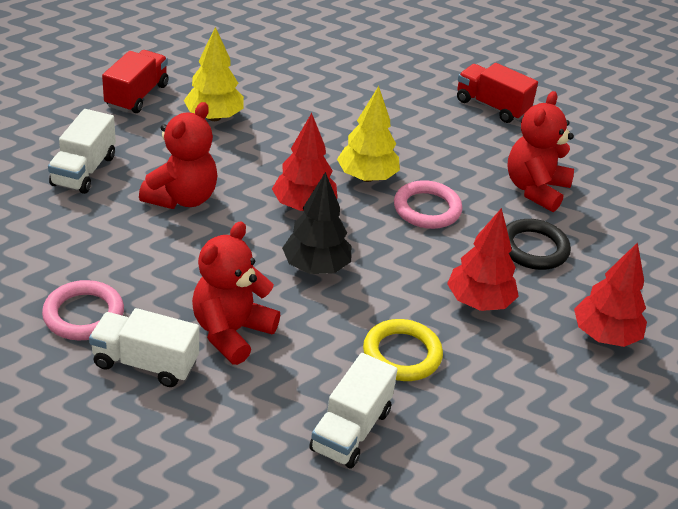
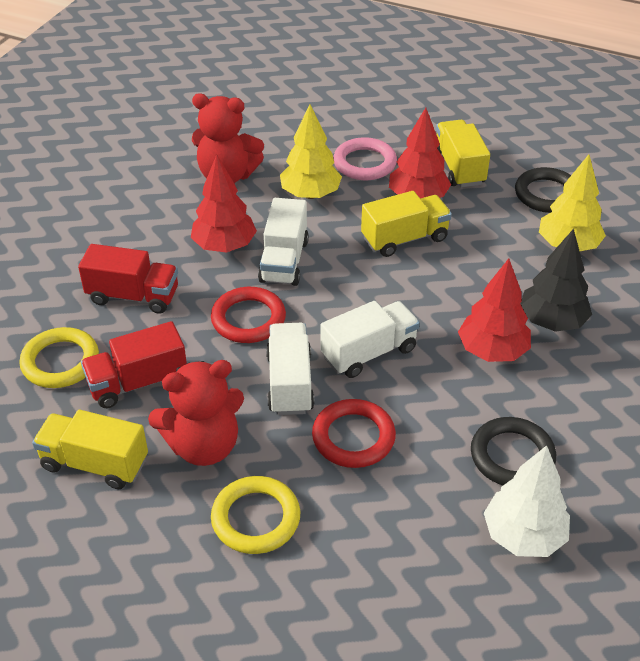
black ring: 1 -> 2
pink ring: 2 -> 1
red ring: 0 -> 2
red teddy bear: 3 -> 2
white tree: 0 -> 1
yellow ring: 1 -> 2
yellow truck: 0 -> 3

